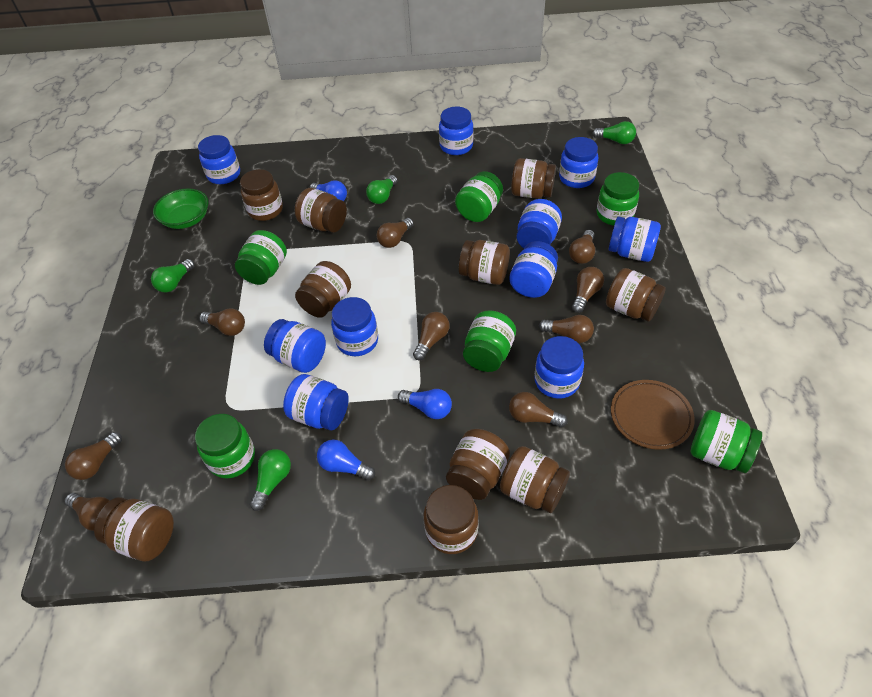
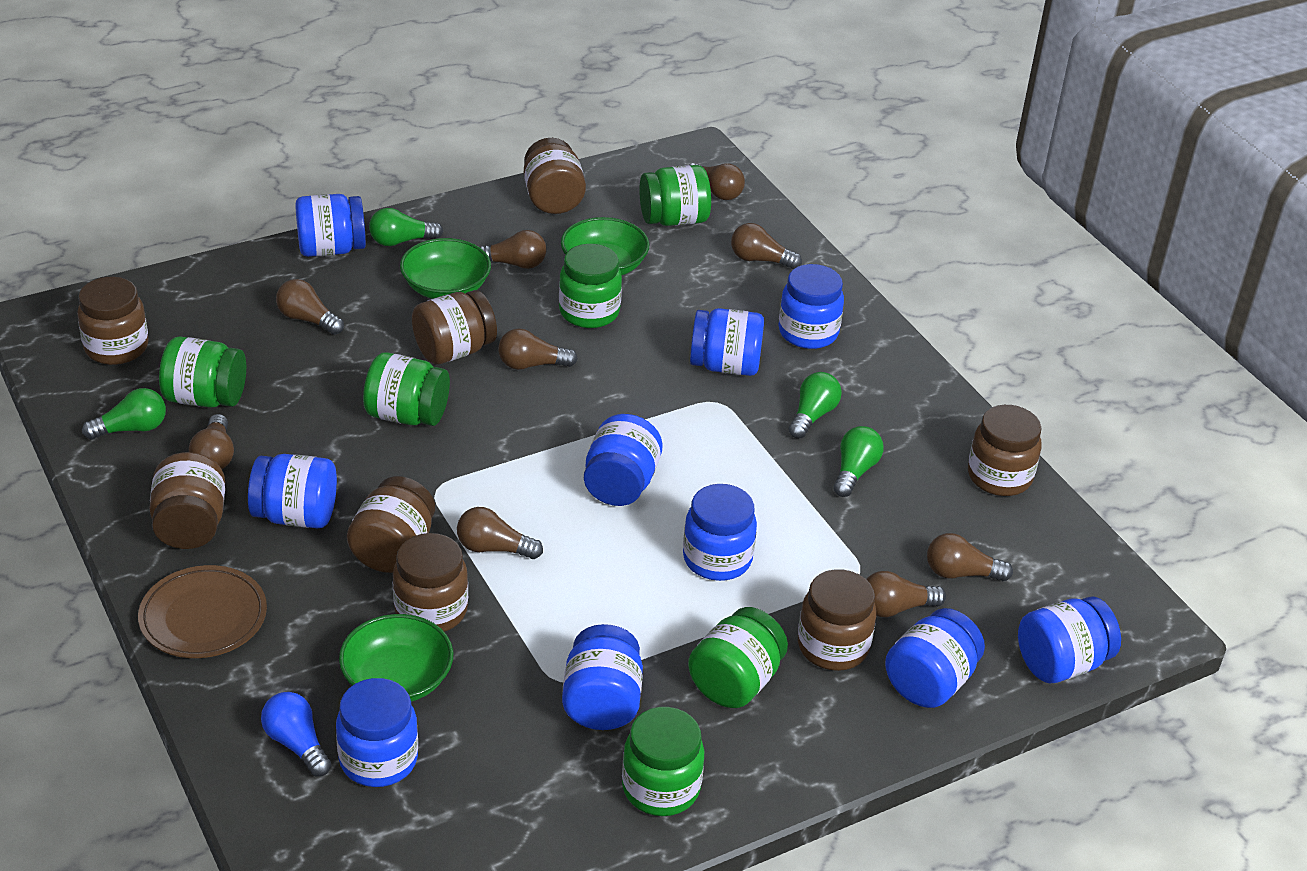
blue light bulb: 3 -> 1
brown jar: 10 -> 8
green bowl: 1 -> 3

